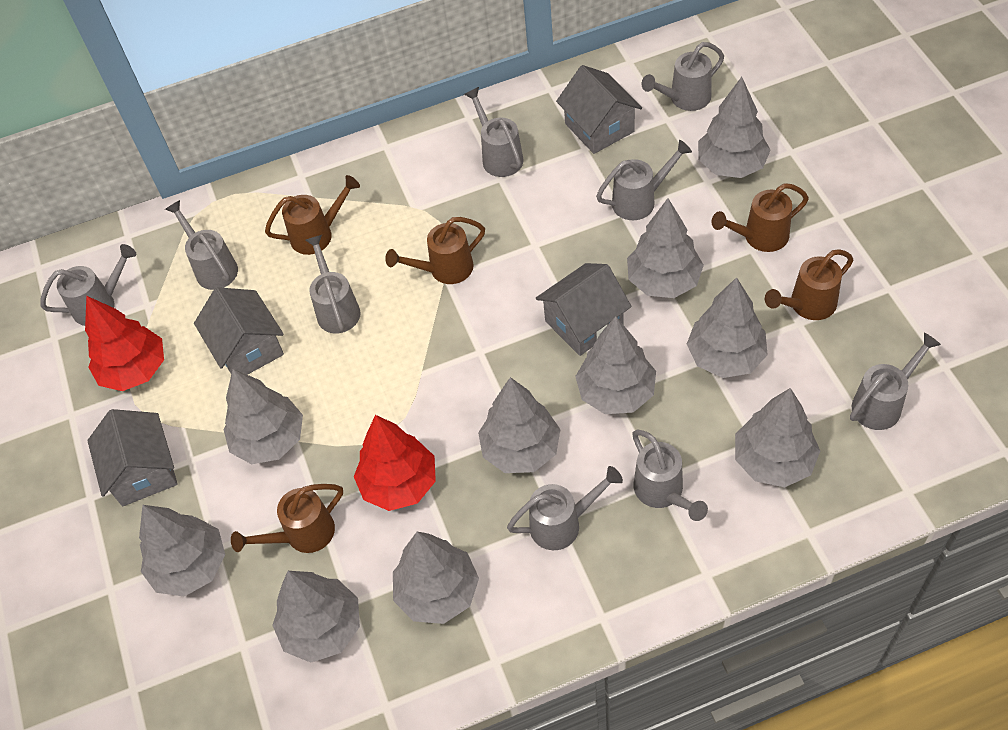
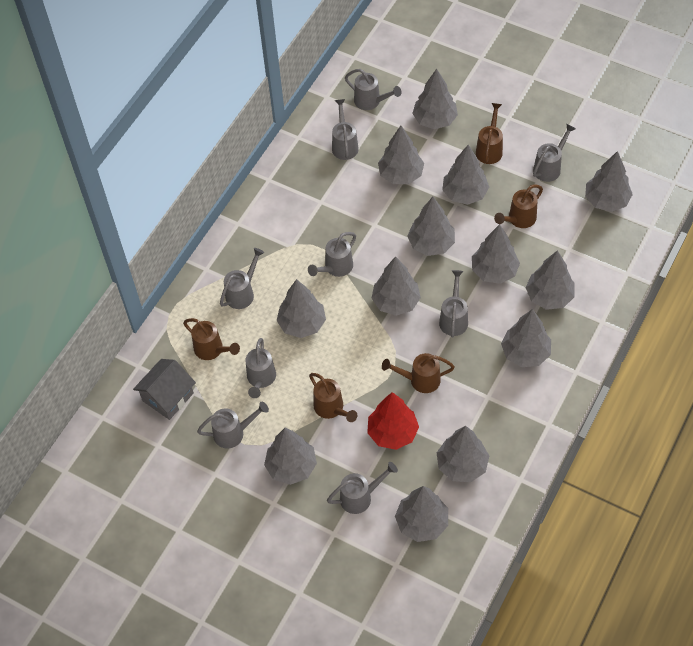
grey house: 4 -> 1
grey tree: 10 -> 13
red tree: 2 -> 1

